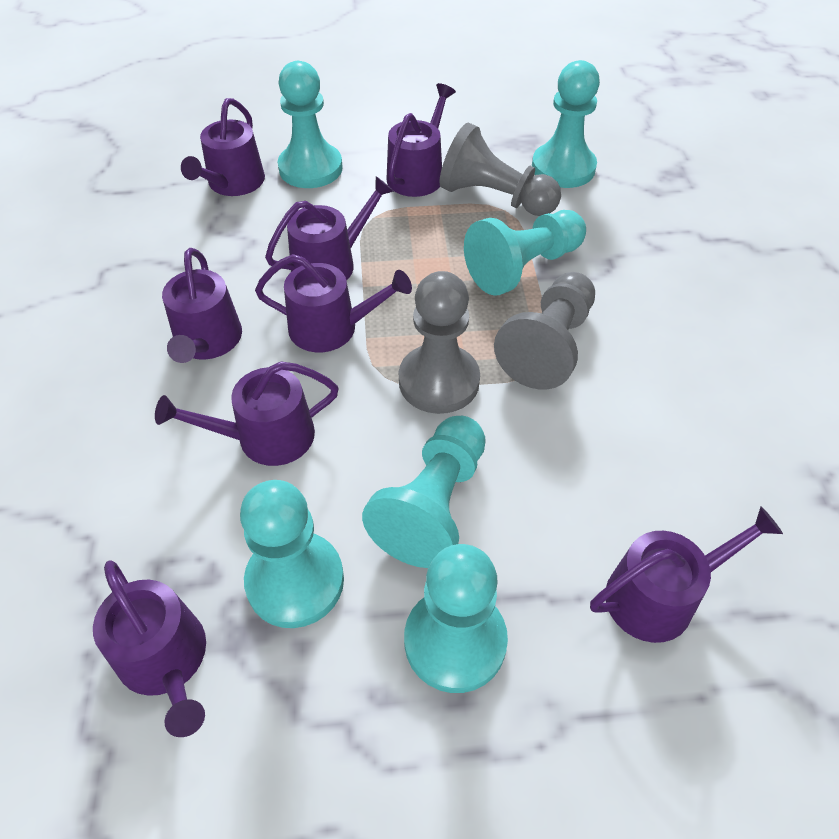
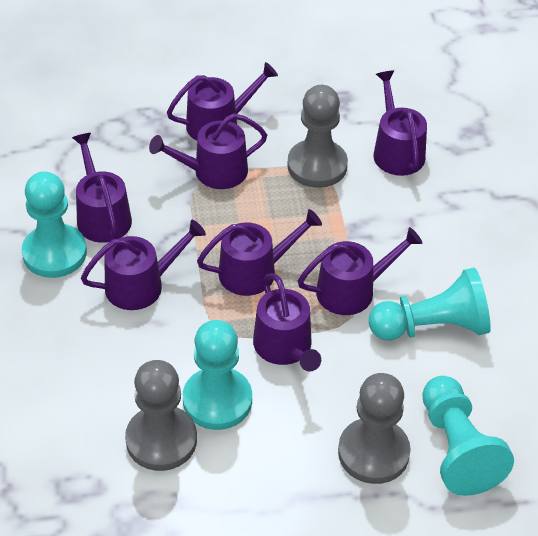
turquoise pawn: 6 -> 4

